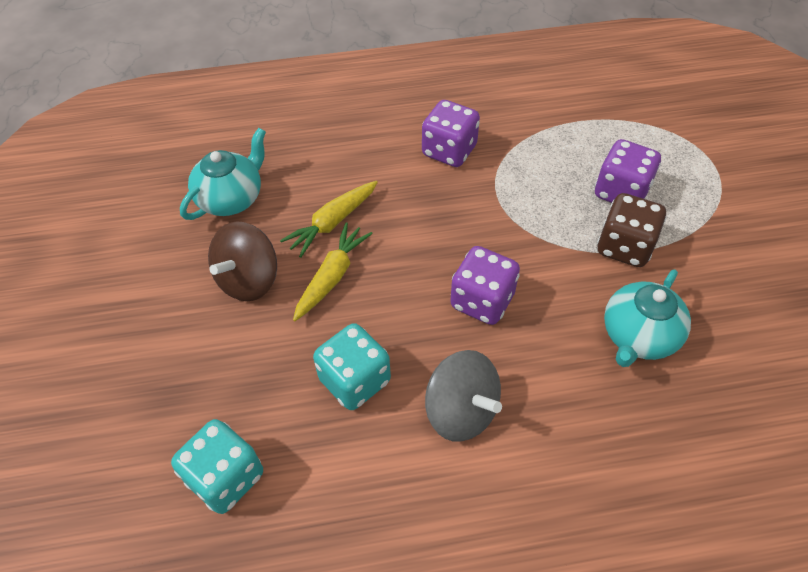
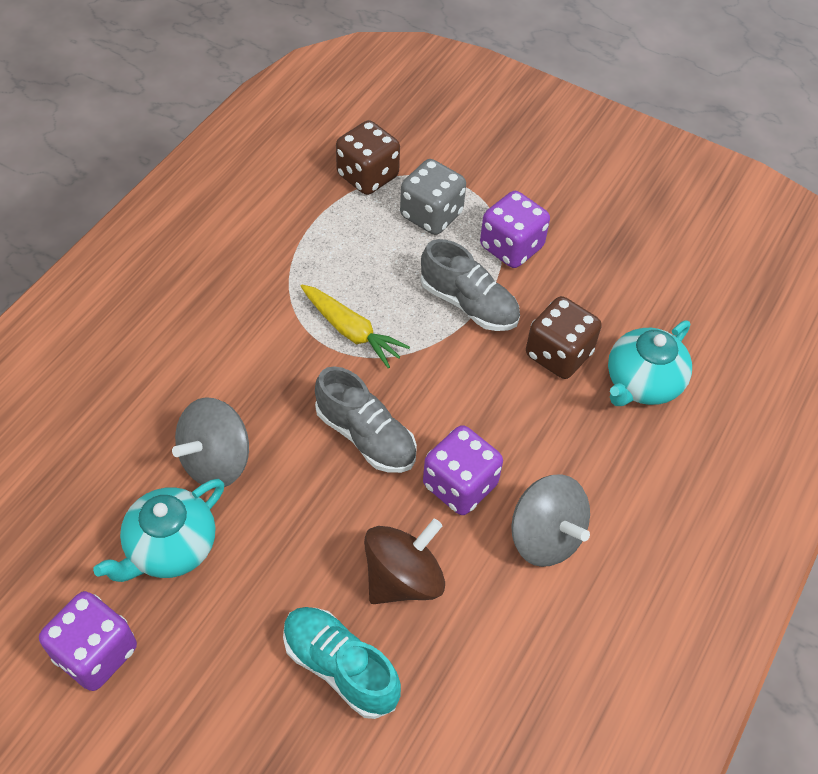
brown dice: 1 -> 2
grey dice: 0 -> 1
grey shoe: 0 -> 2
grey spinning top: 1 -> 2
turquoise dice: 2 -> 0
turquoise shoe: 0 -> 1
yellow carrot: 2 -> 1

